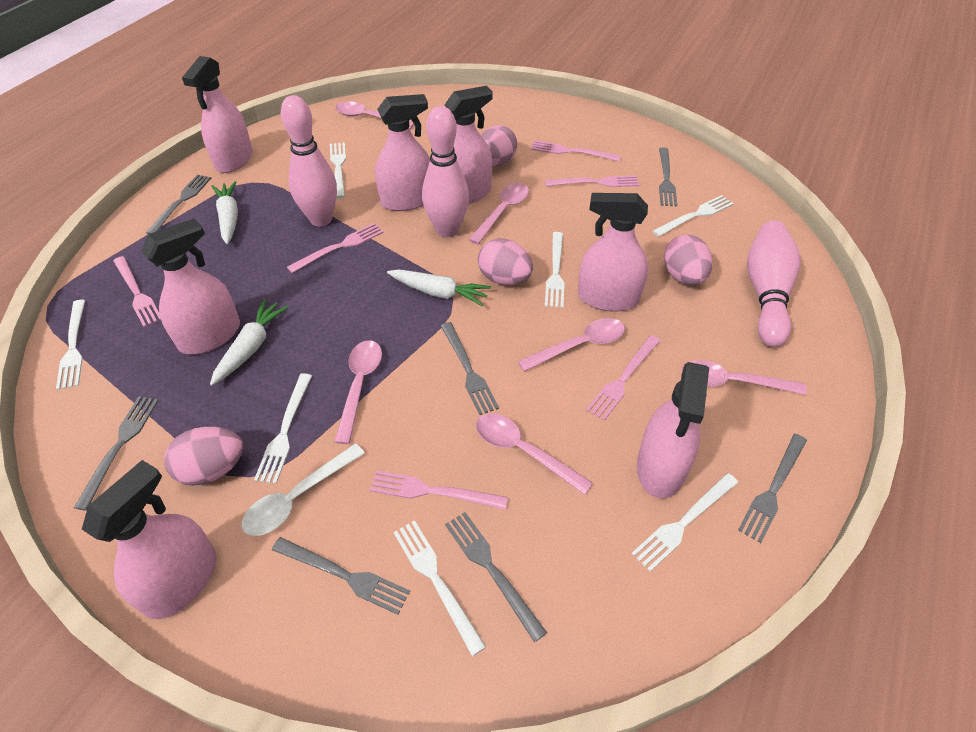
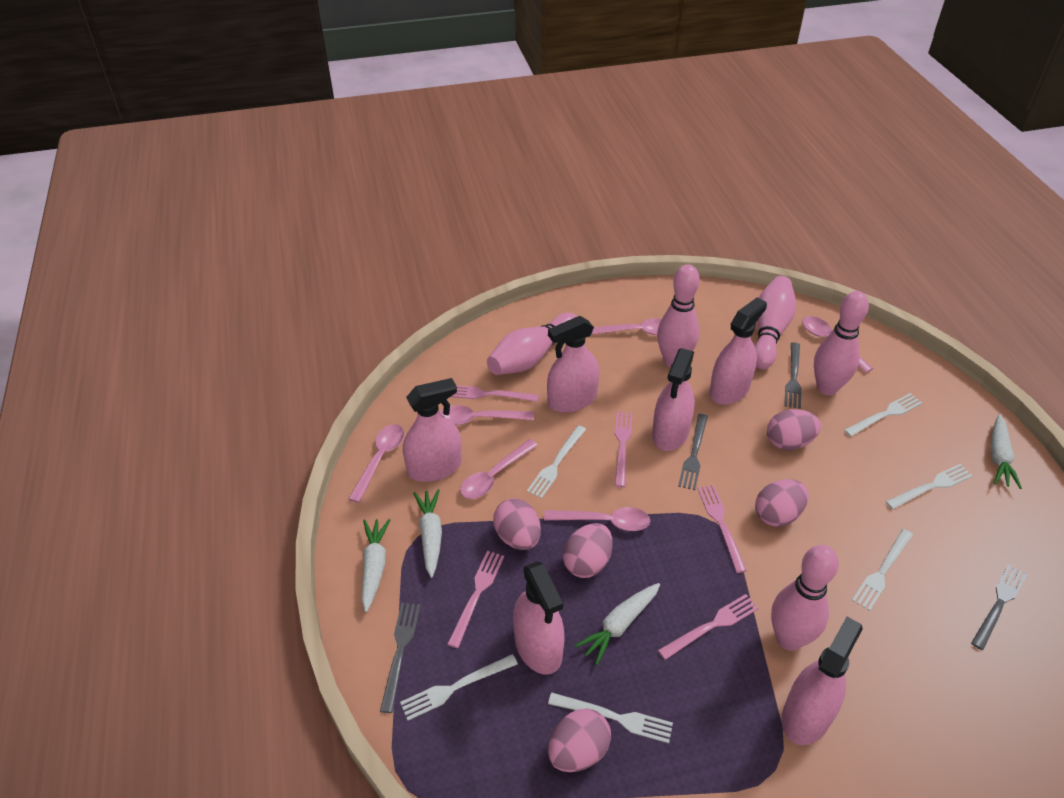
grey fork: 7 -> 4
pink bowling pin: 3 -> 5
pink egg: 4 -> 5
pink fork: 6 -> 5
pink spray bottle: 7 -> 6
white carrot: 3 -> 4
white fork: 7 -> 6
white spoon: 1 -> 0

